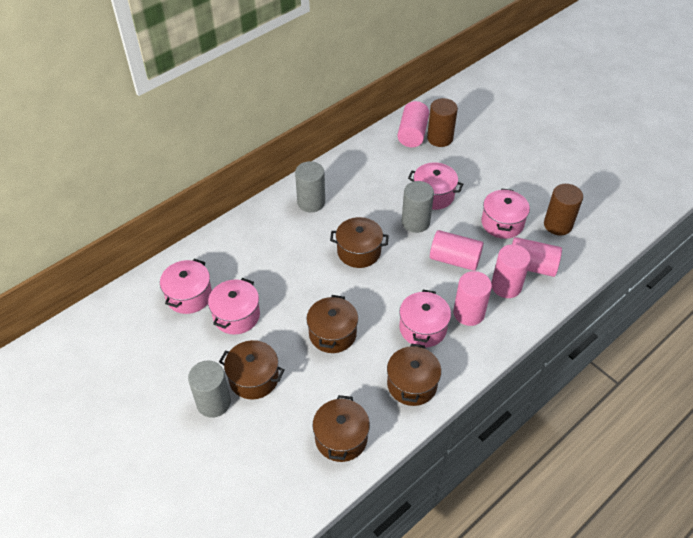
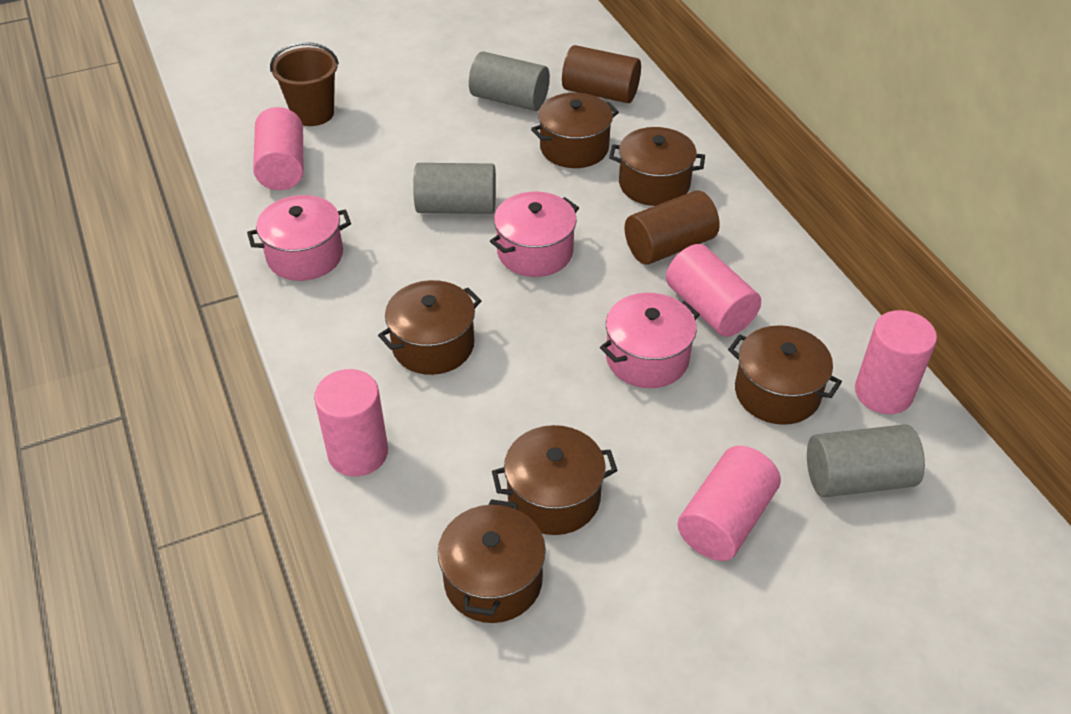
brown bucket: 0 -> 1
brown pot: 5 -> 6
pink pot: 5 -> 3

